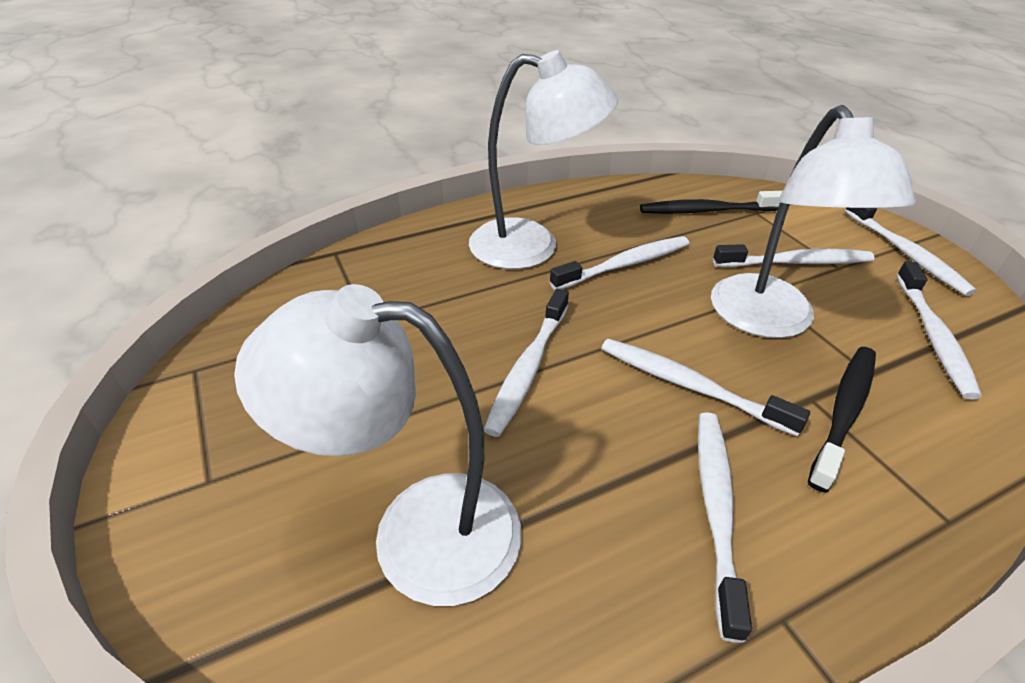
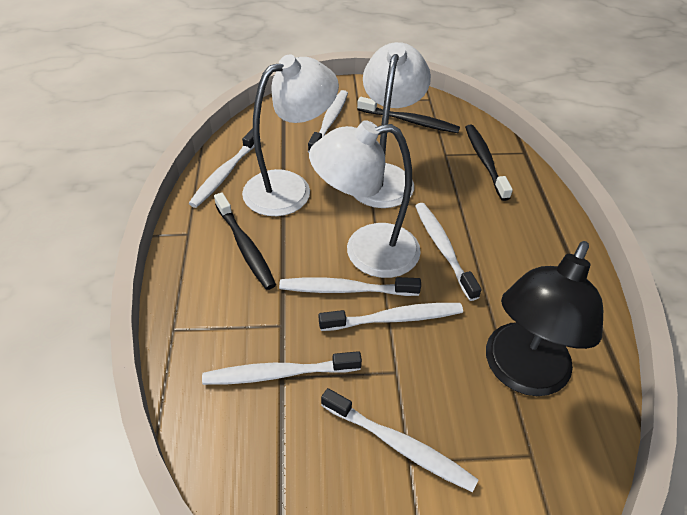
black lamp: 0 -> 1
black toothbrush: 2 -> 3

